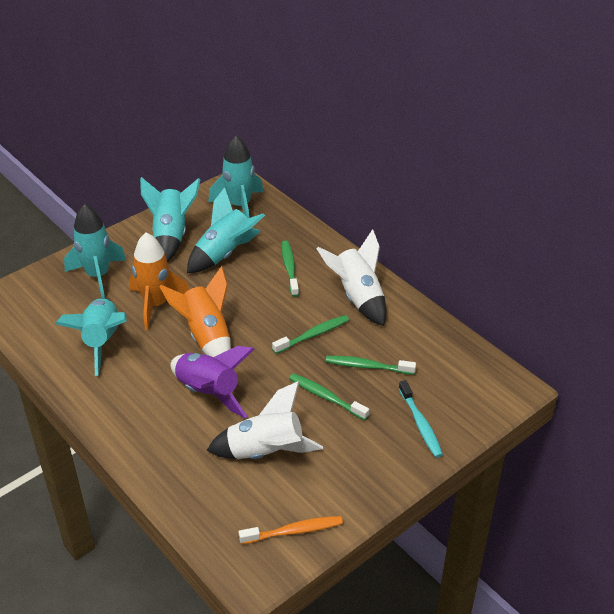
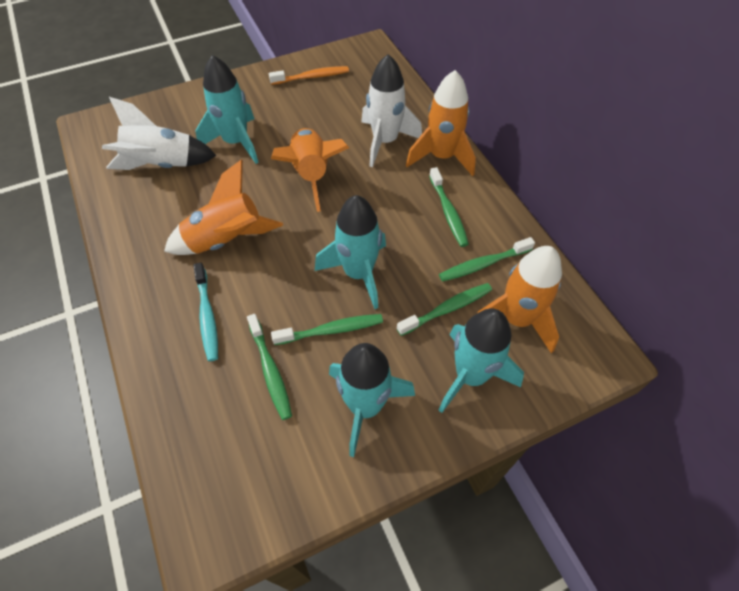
green toothbrush: 4 -> 5
orange rocket: 2 -> 4
purple rocket: 1 -> 0
turquoise rocket: 5 -> 4

